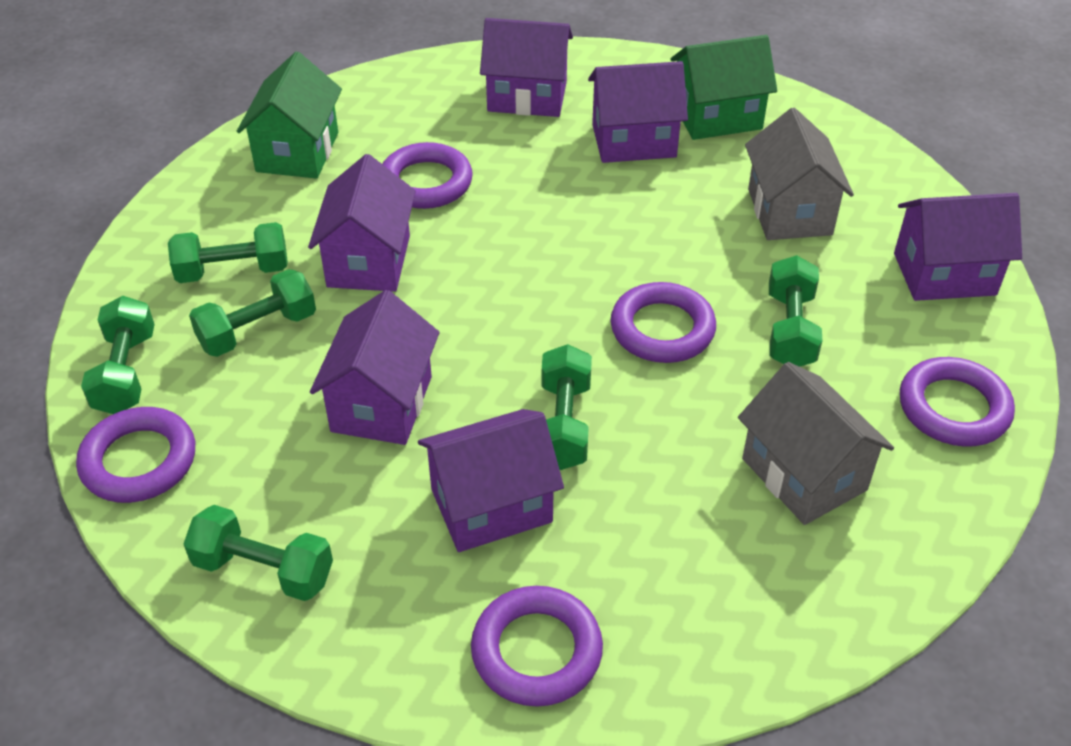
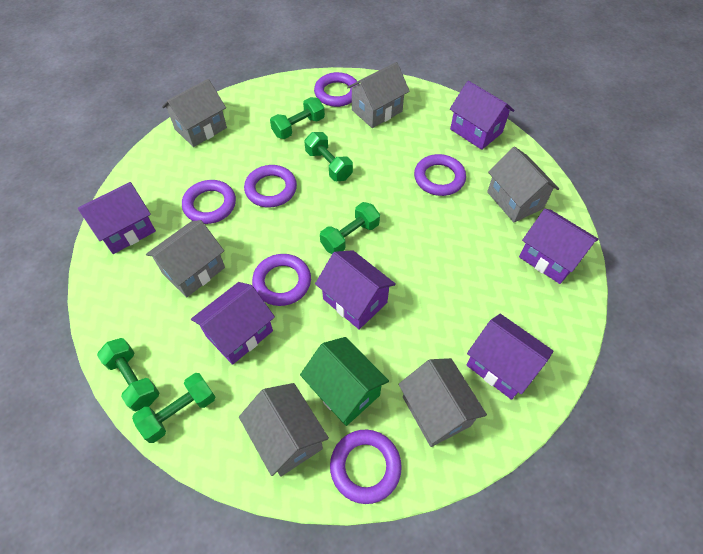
green dumbbell: 6 -> 5
green house: 2 -> 1
grey house: 2 -> 6
purple ring: 5 -> 6

